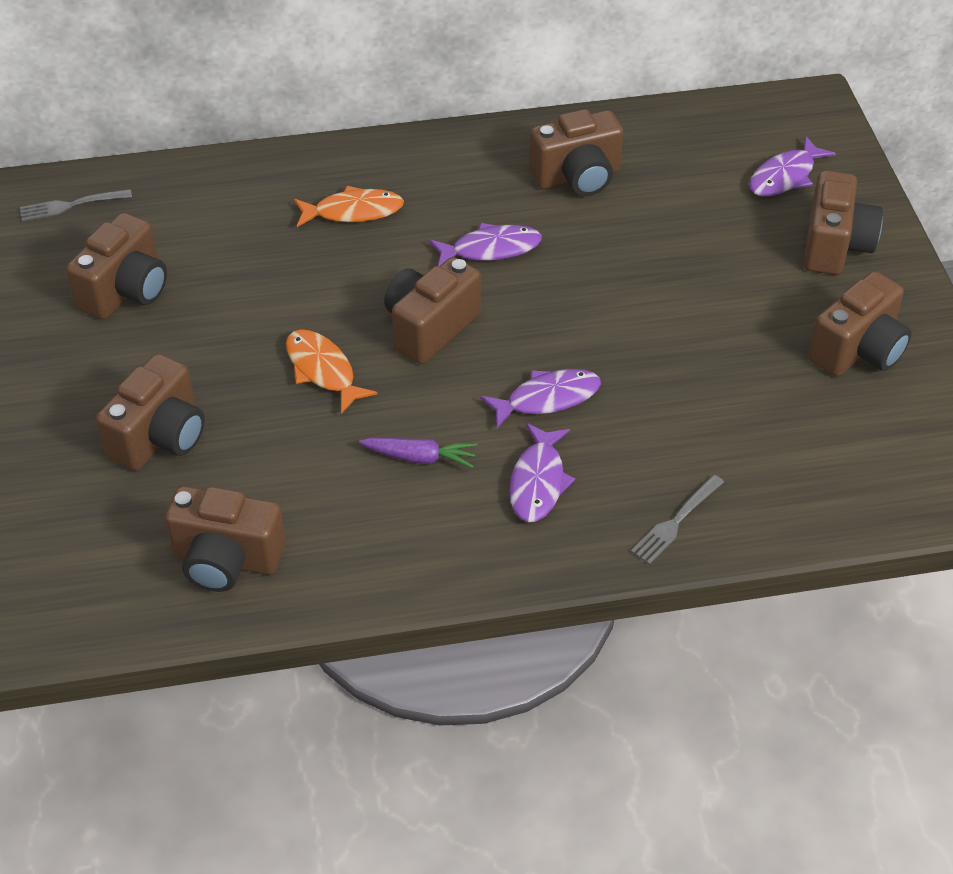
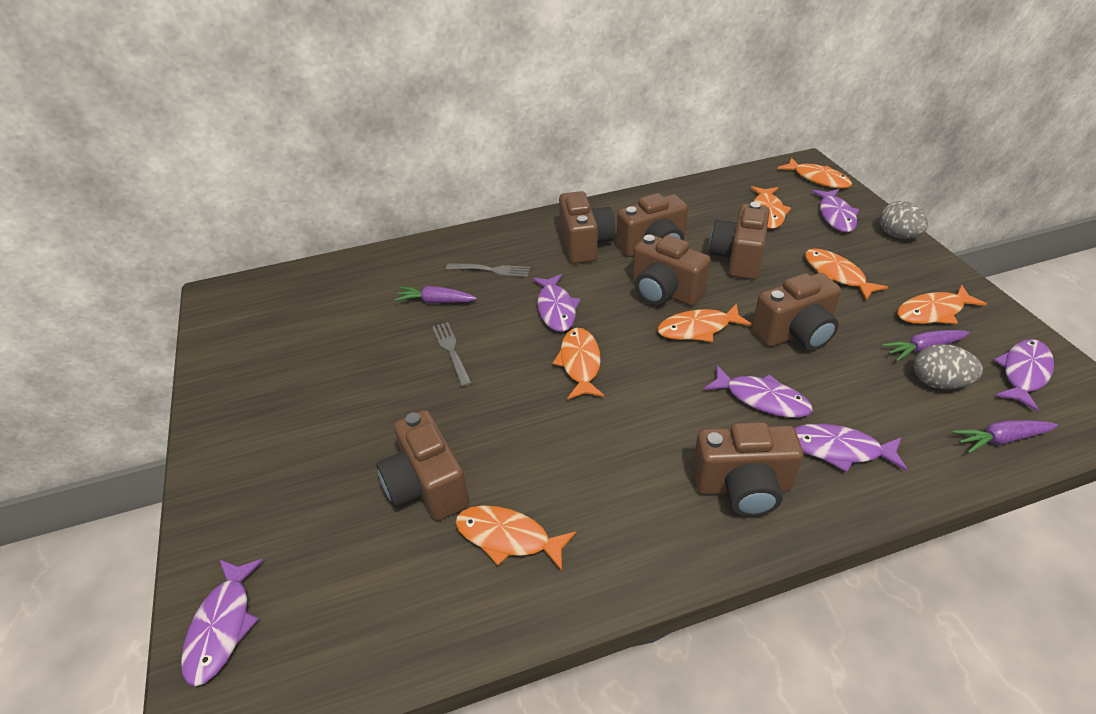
grey egg: 0 -> 2
orange fish: 2 -> 7
purple carrot: 1 -> 3
purple fish: 4 -> 6

